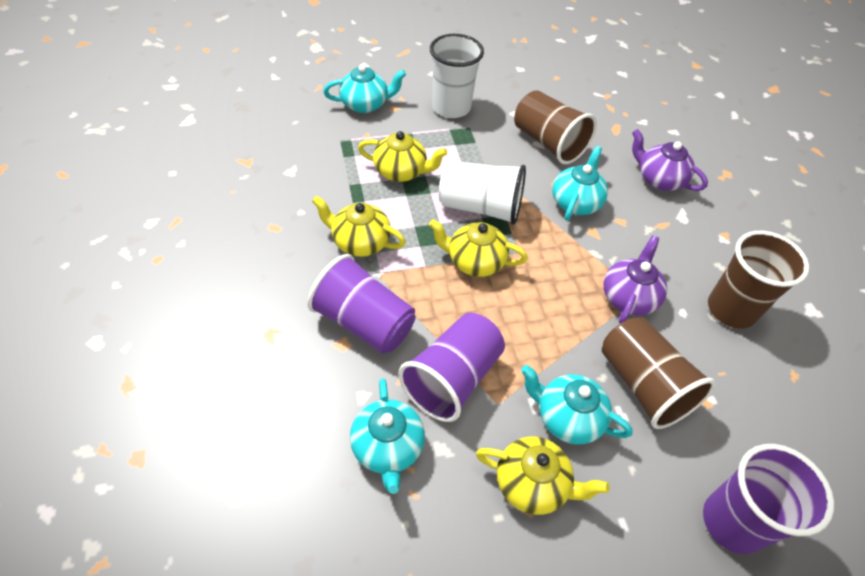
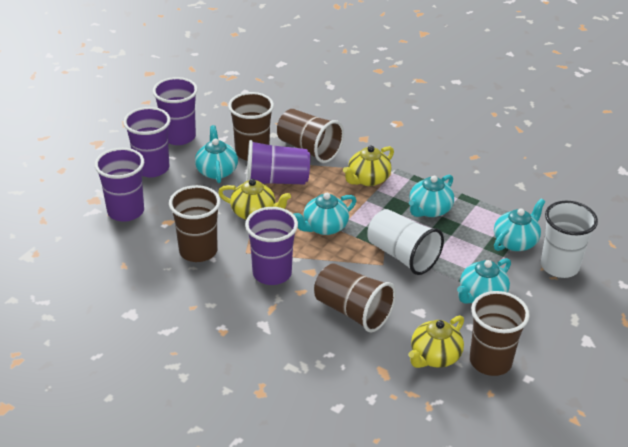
brown cup: 3 -> 5
purple cup: 3 -> 5
purple teapot: 2 -> 0
turquoise teapot: 4 -> 5
yellow teapot: 4 -> 3

